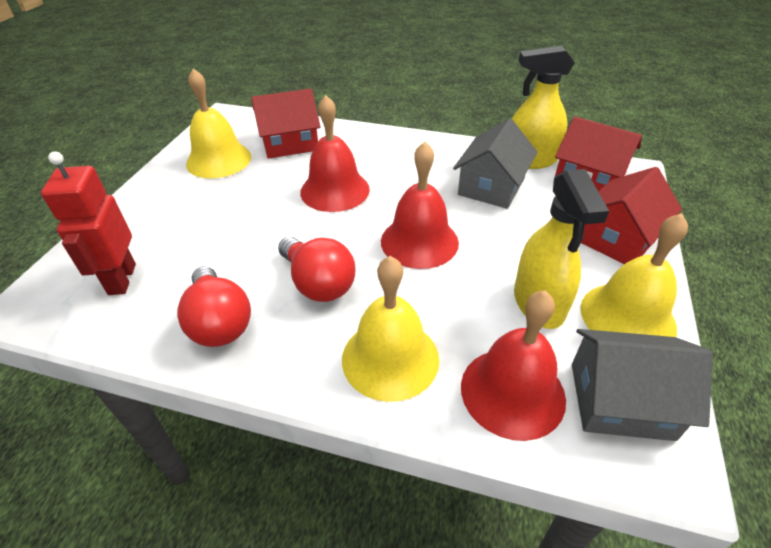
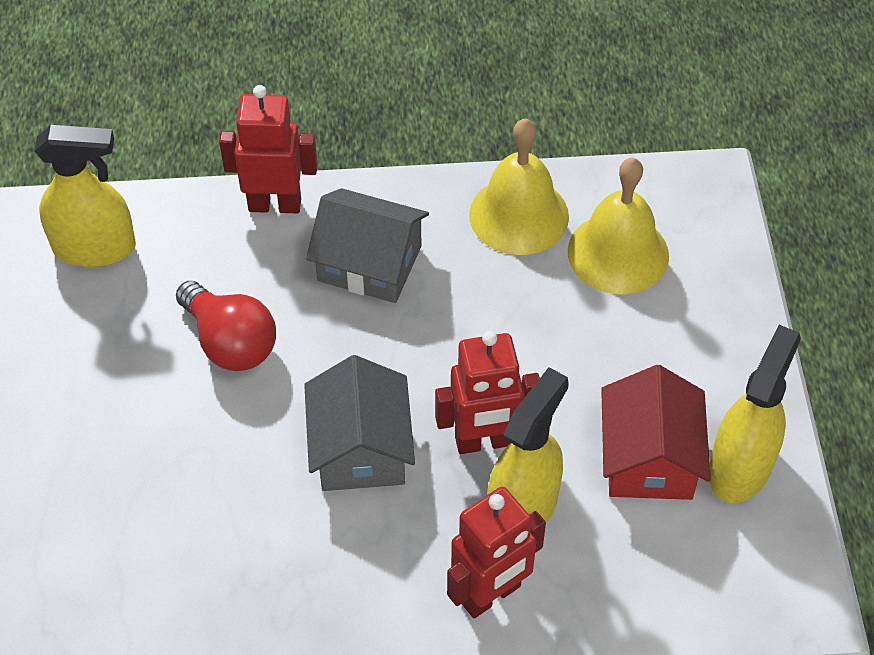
red bell: 3 -> 0
red house: 3 -> 1
red light bulb: 2 -> 1
red robot: 1 -> 3
yellow bell: 3 -> 2
yellow spray bottle: 2 -> 3

